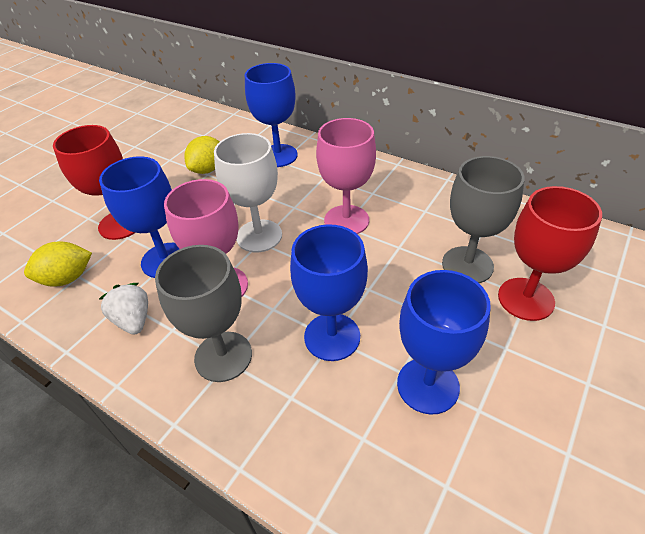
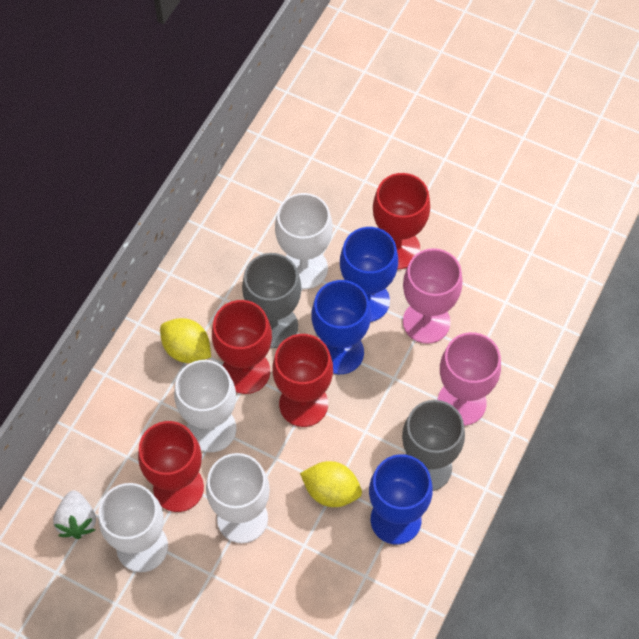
blue goblet: 4 -> 3
red goblet: 2 -> 4
white goblet: 1 -> 4

